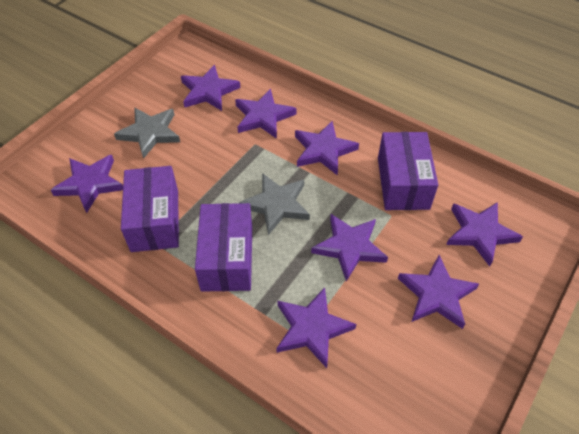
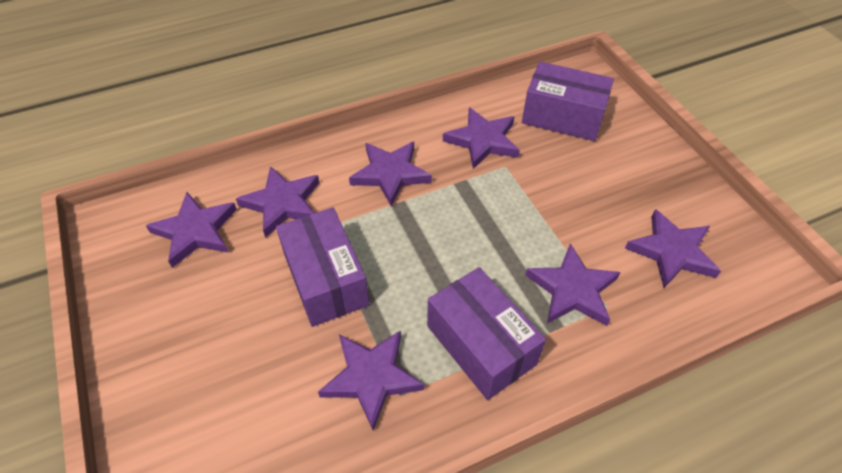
grey star: 2 -> 0
purple star: 8 -> 7

